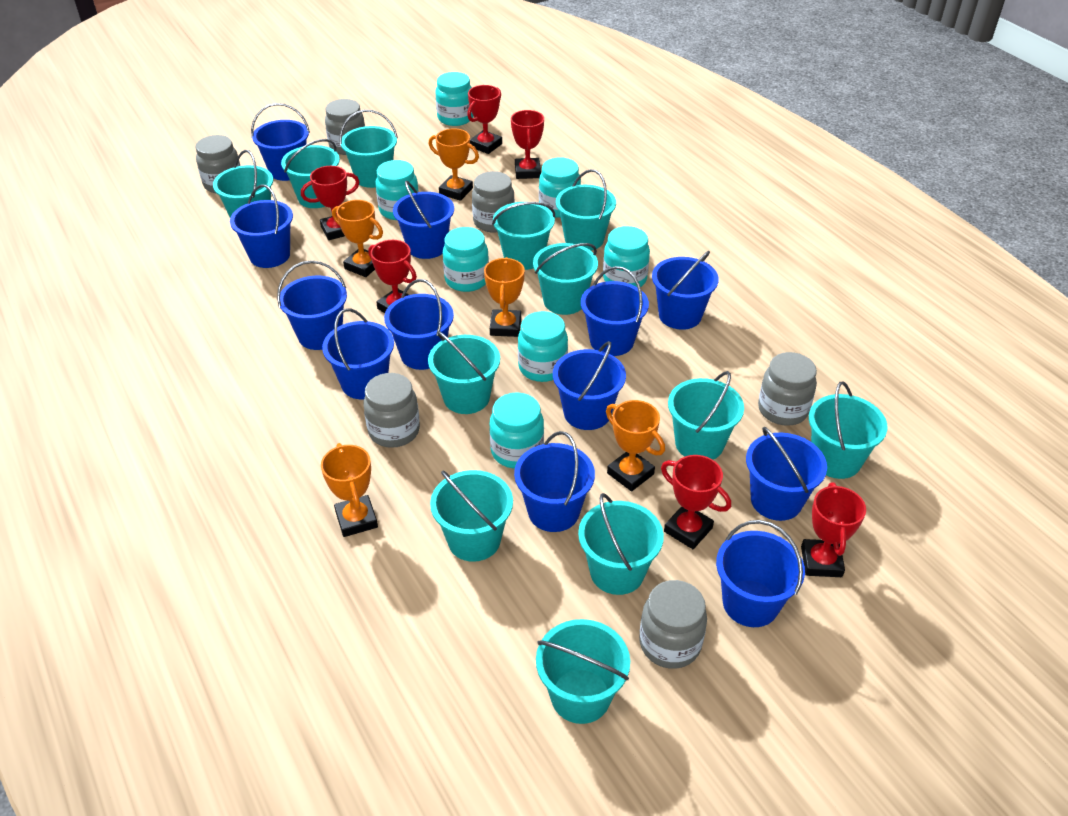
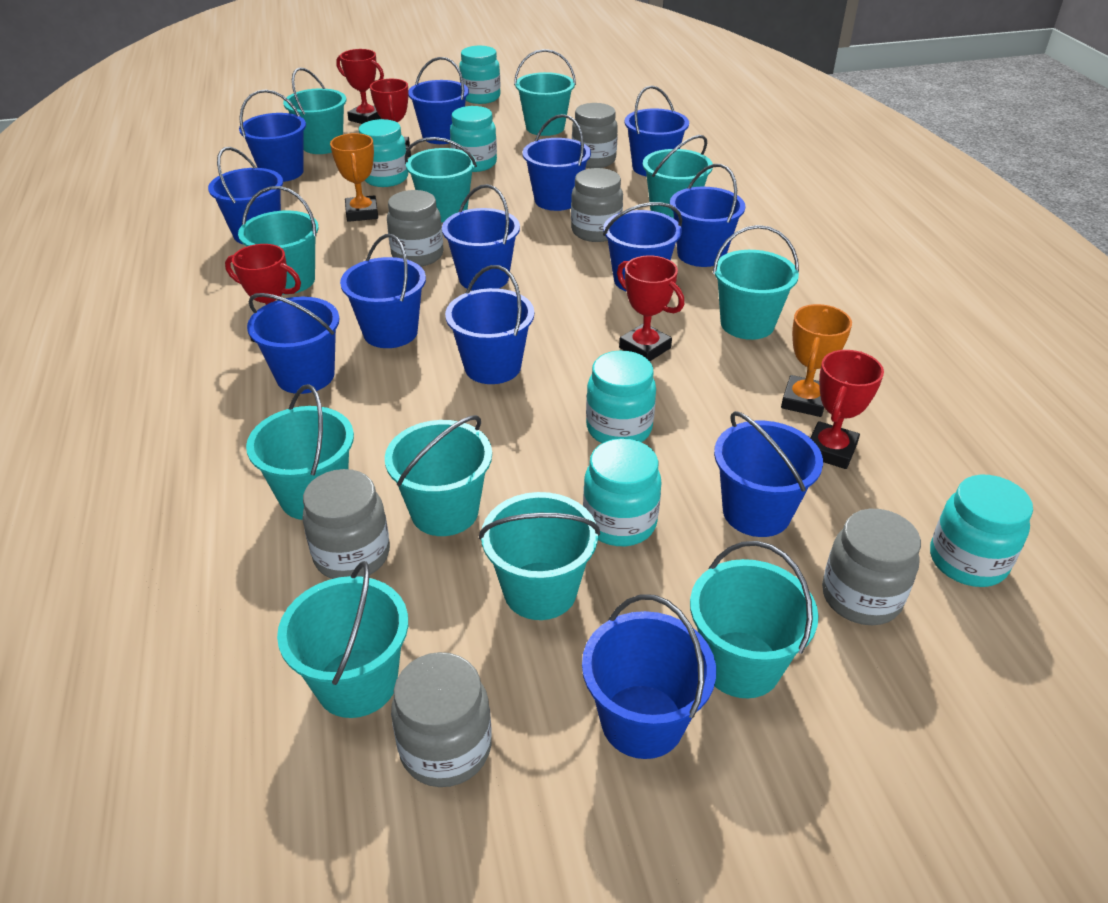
blue bucket: 12 -> 13
orange trophy: 5 -> 2
red trophy: 6 -> 5
turquoise bucket: 12 -> 11
turquoise jar: 7 -> 6

